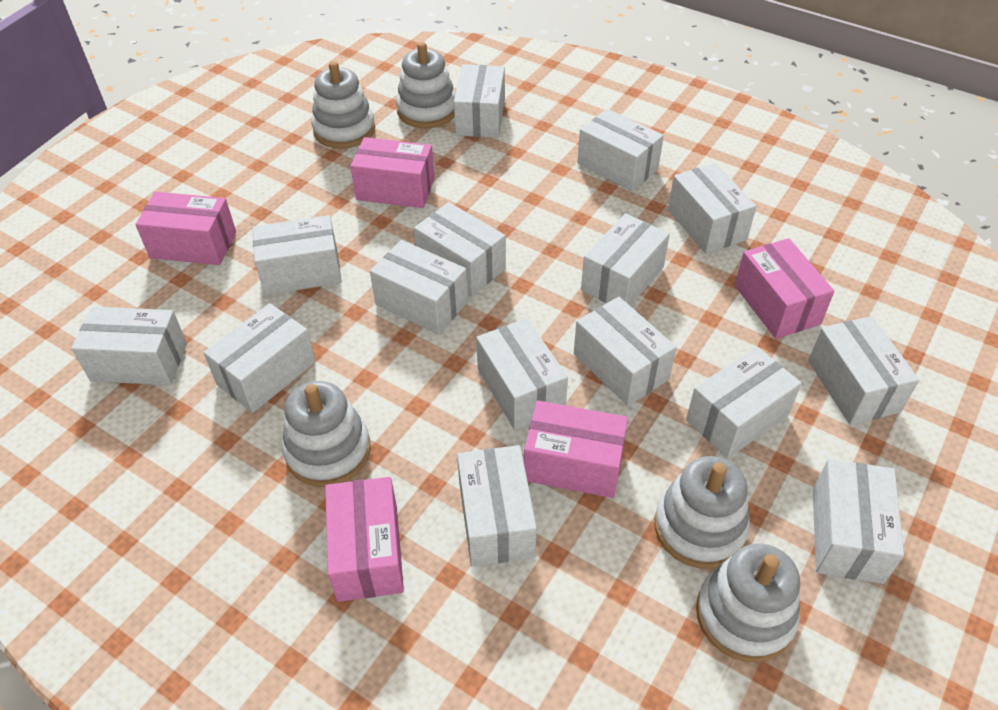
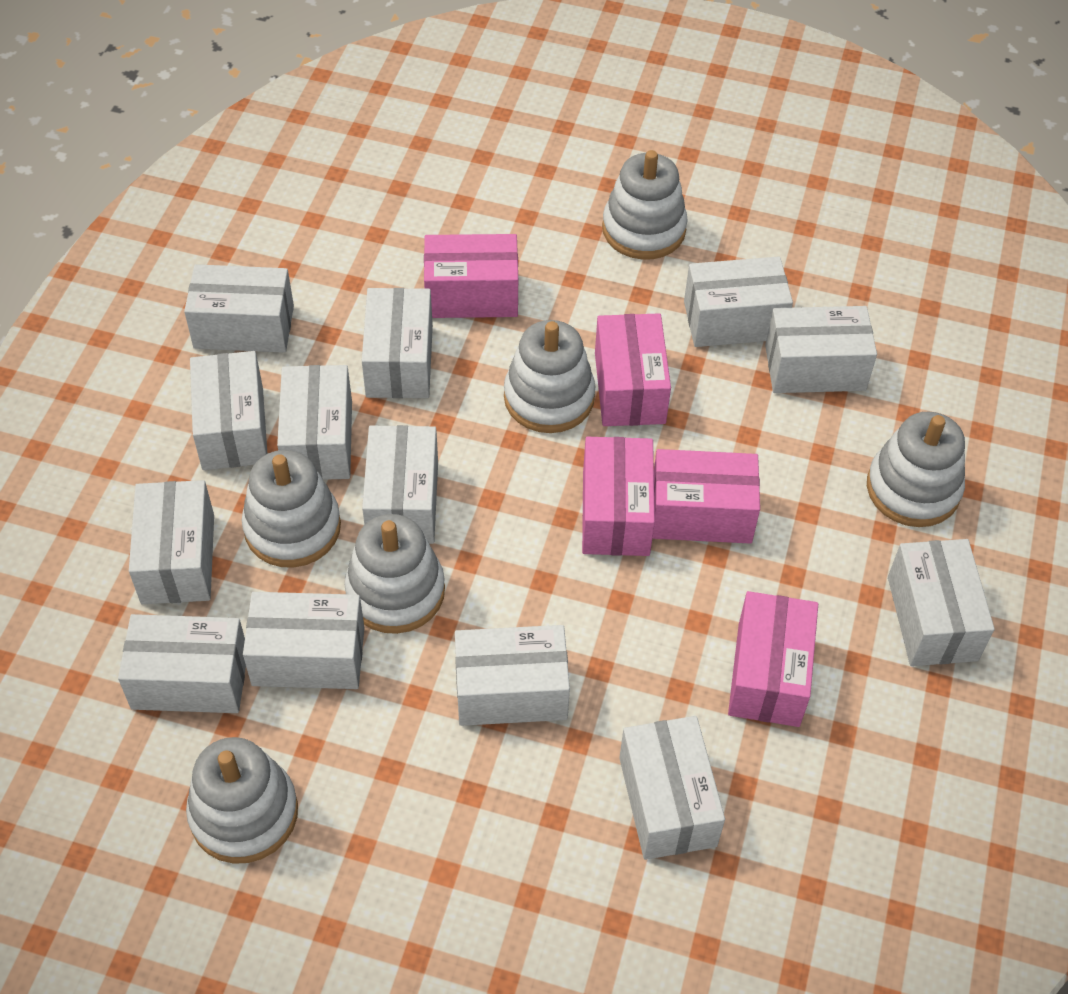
white box: 15 -> 13
white stacking toy: 5 -> 6

